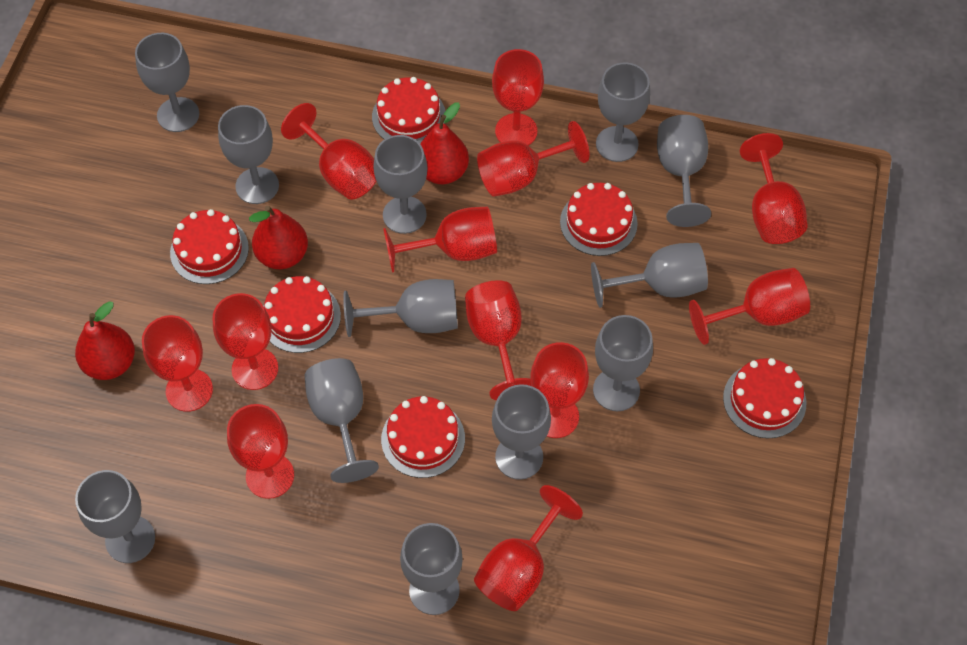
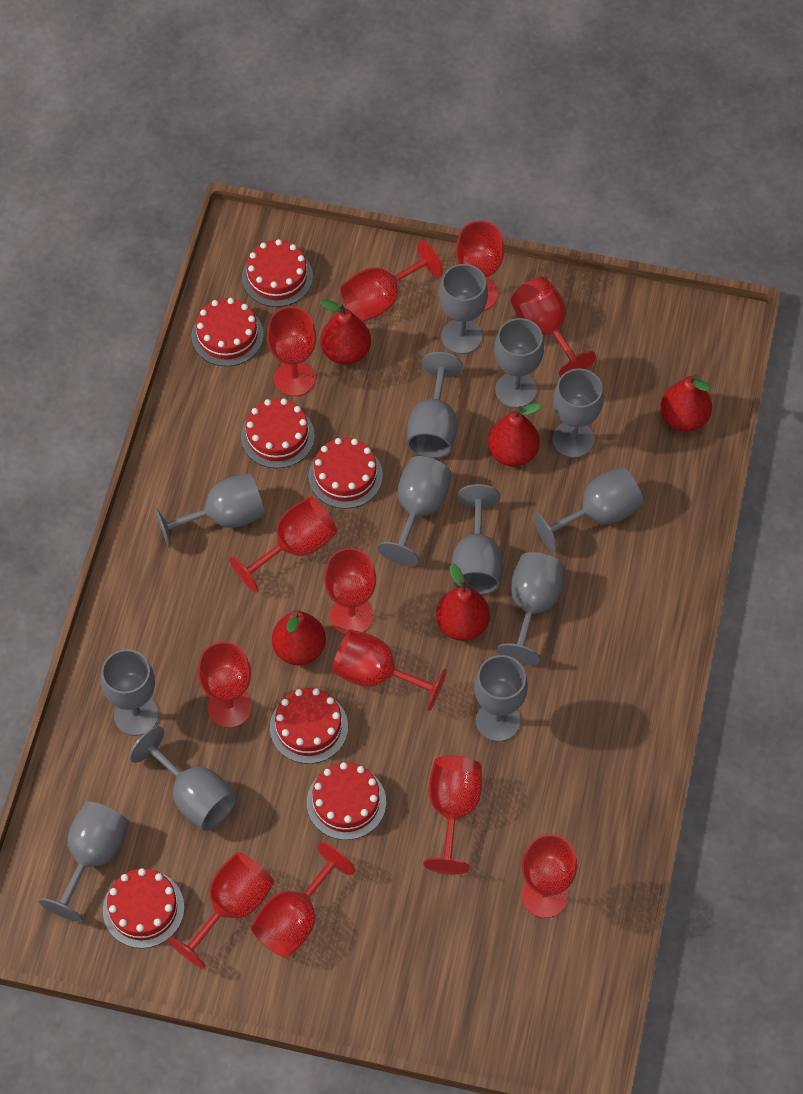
grey goblet: 12 -> 13
red cake: 6 -> 7
red pear: 3 -> 5

